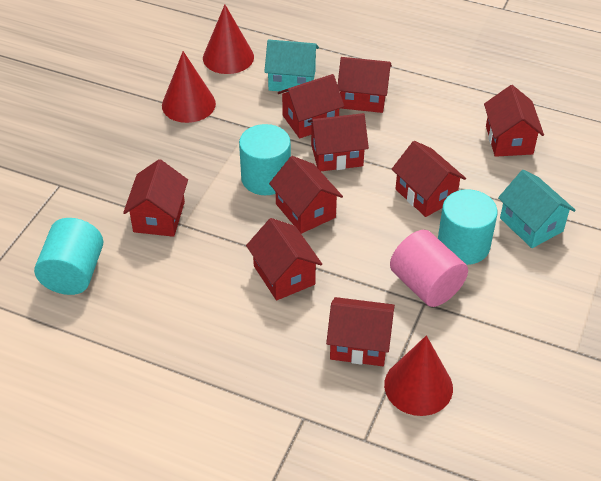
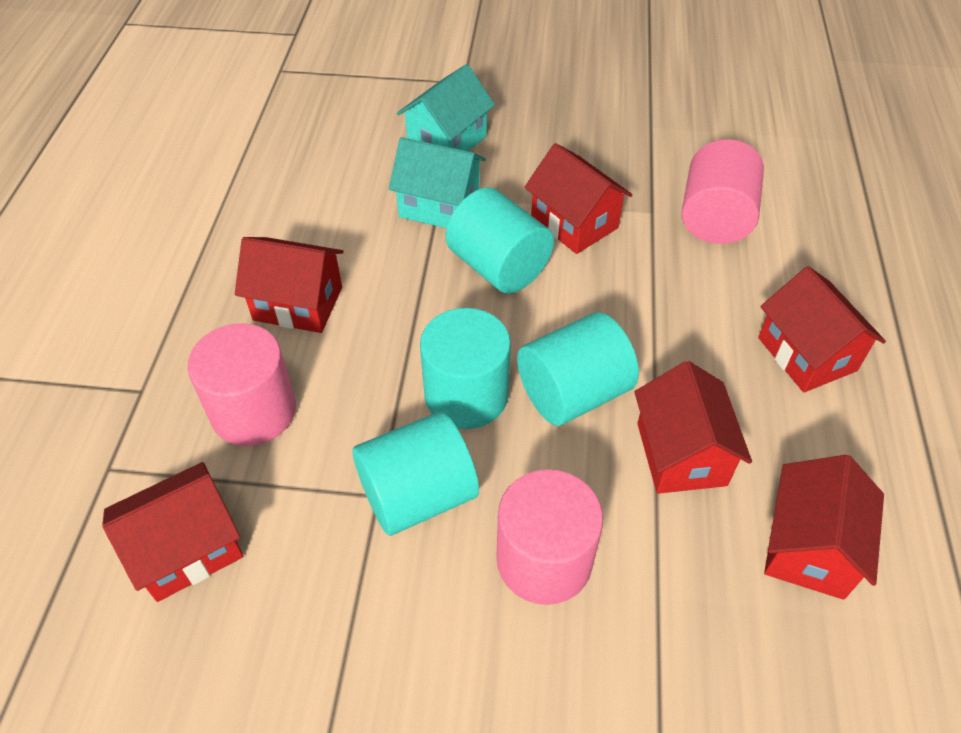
pink cylinder: 1 -> 3
red cone: 3 -> 0
red house: 9 -> 6
turquoise cylinder: 3 -> 4

